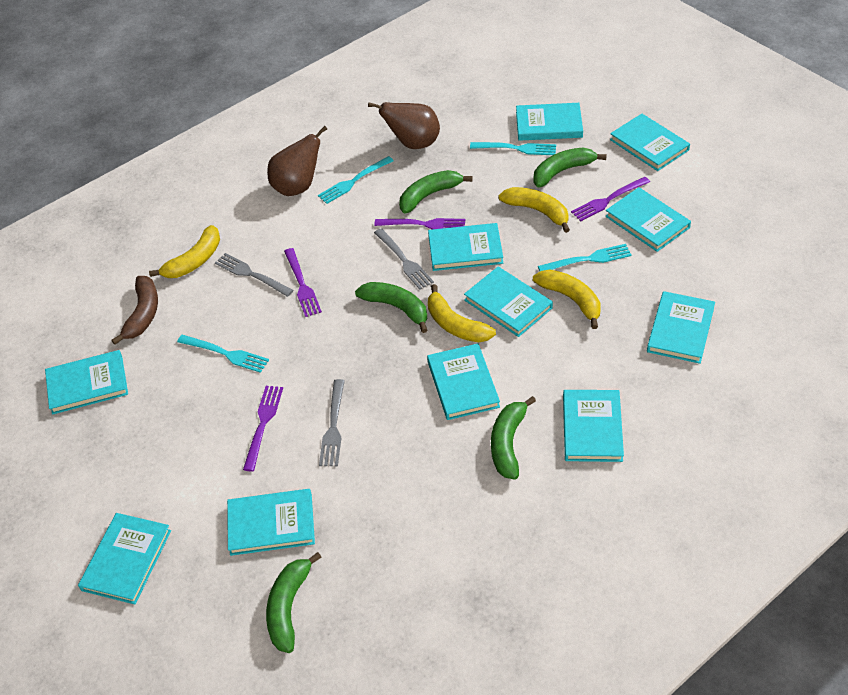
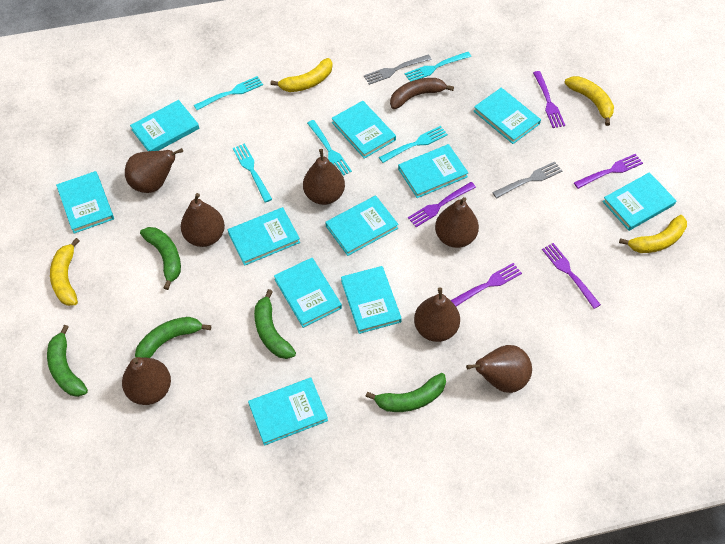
brown pear: 2 -> 7
grey fork: 3 -> 2
purple fork: 4 -> 5
turquoise fork: 4 -> 5

